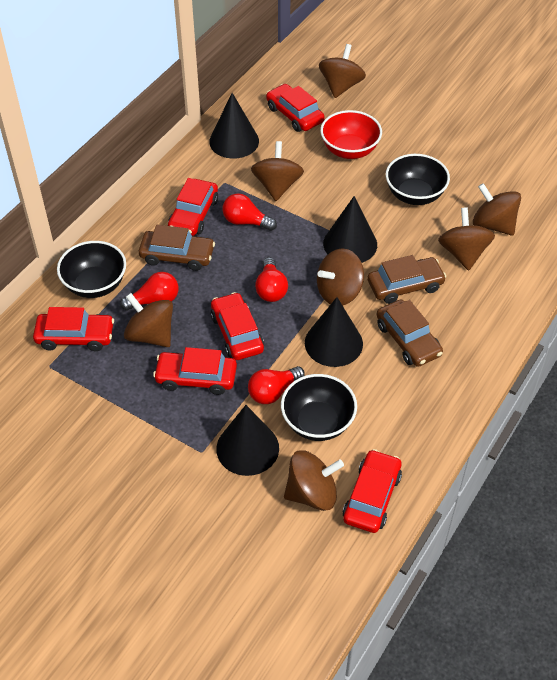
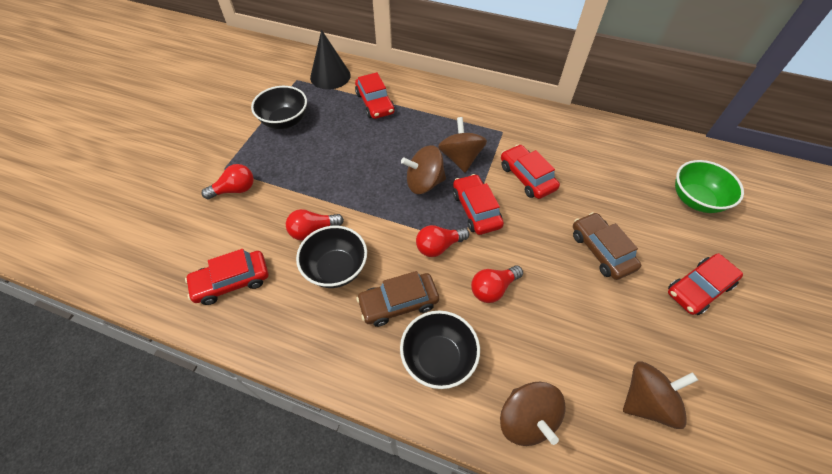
black cone: 4 -> 1
brown car: 3 -> 2
brown spinning top: 7 -> 4
green bowl: 0 -> 1
red bowl: 1 -> 0
red car: 6 -> 5

